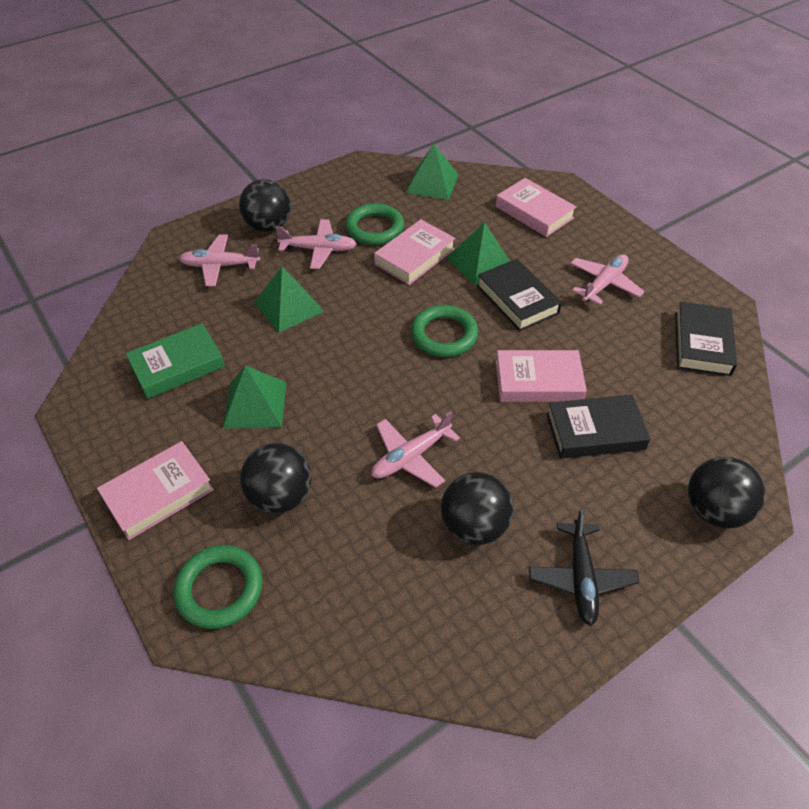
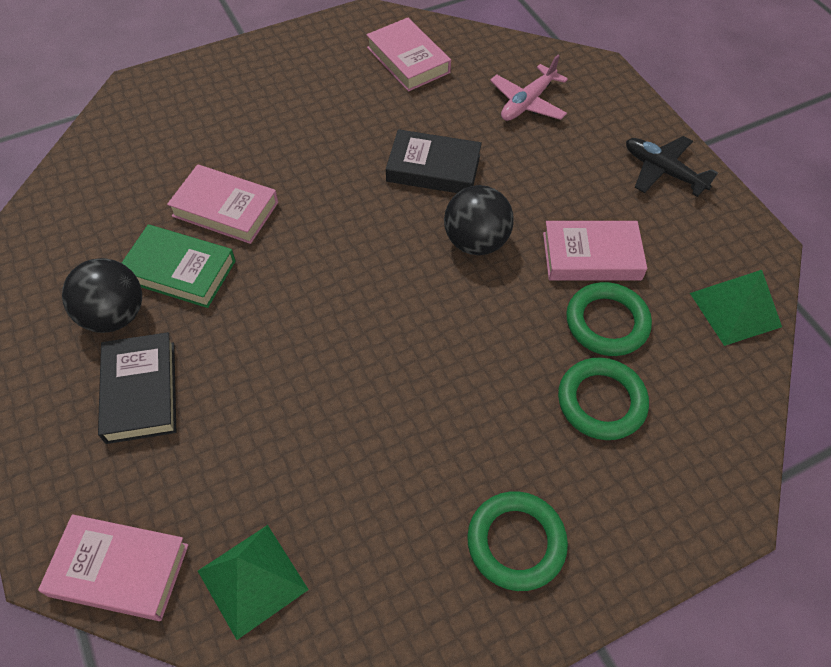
black ball: 4 -> 2
black book: 3 -> 2
green pyramid: 4 -> 2
pink plane: 4 -> 1

